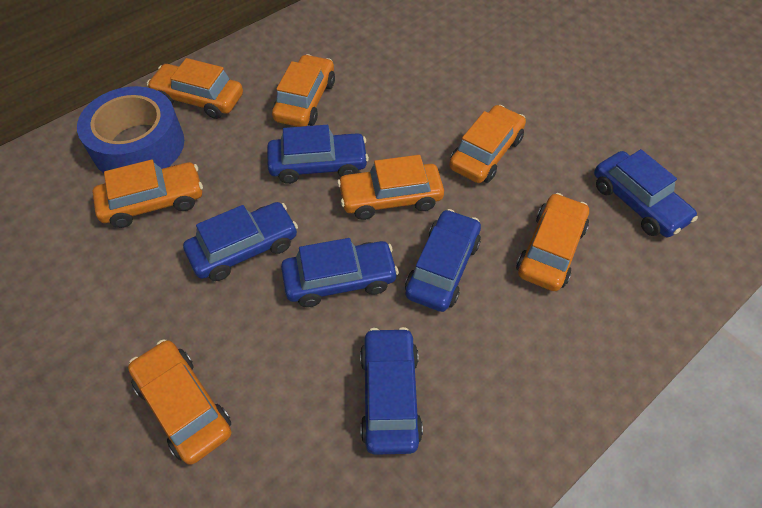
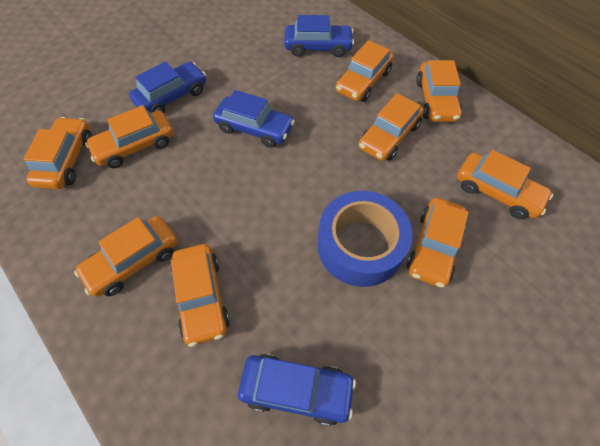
blue car: 6 -> 4
orange car: 7 -> 9

